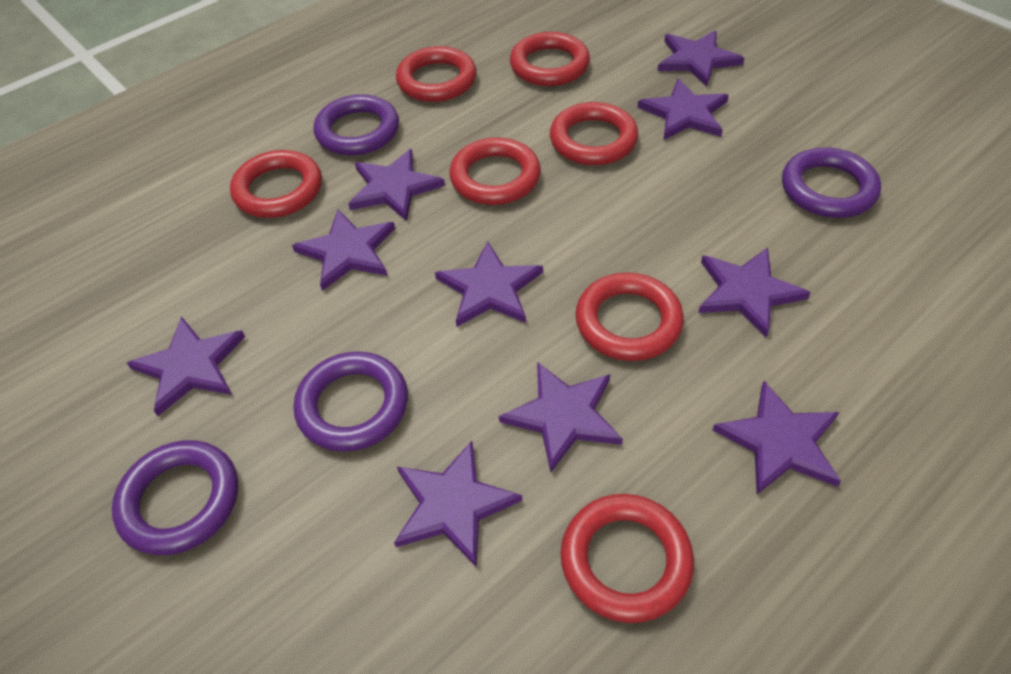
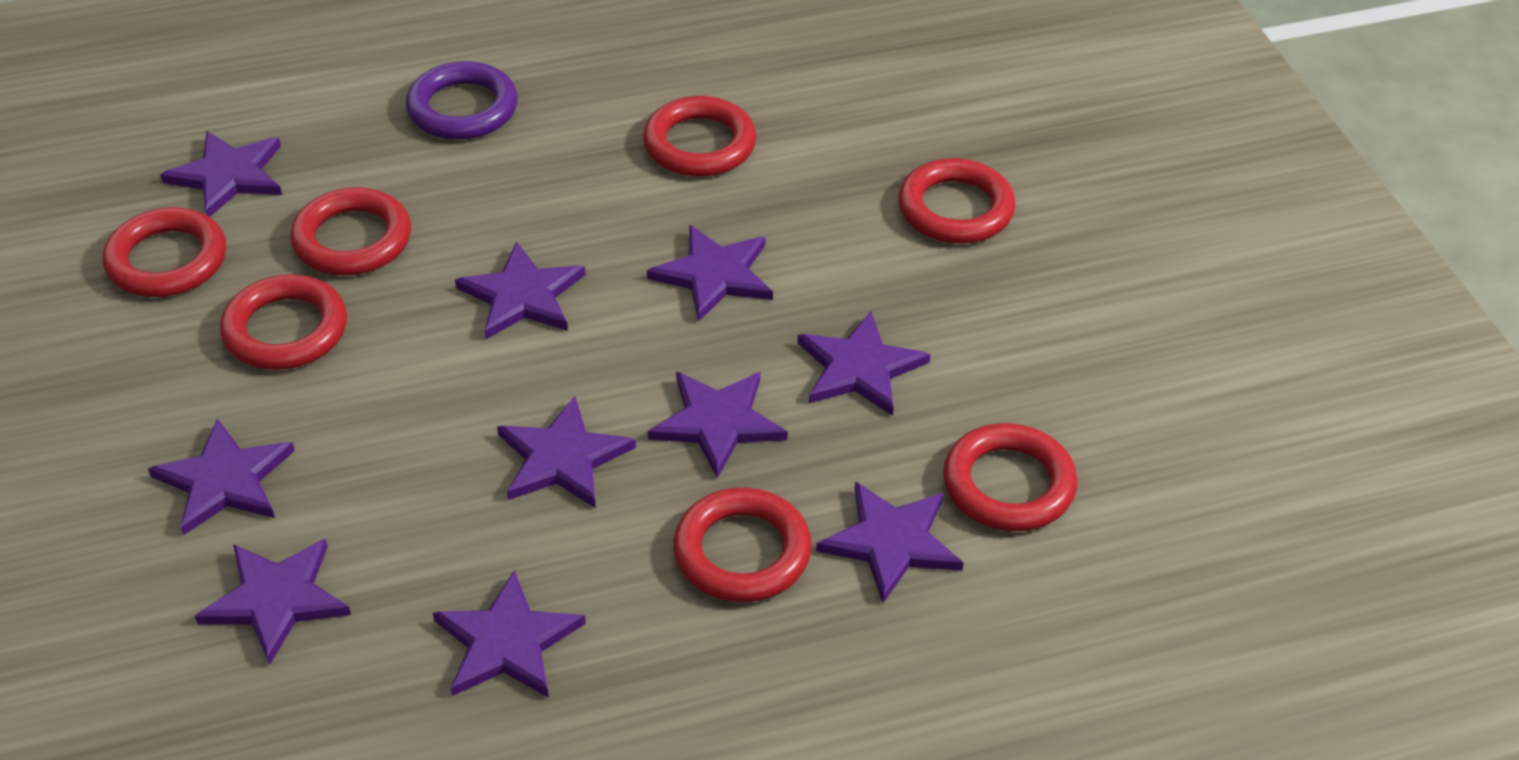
purple ring: 4 -> 1

